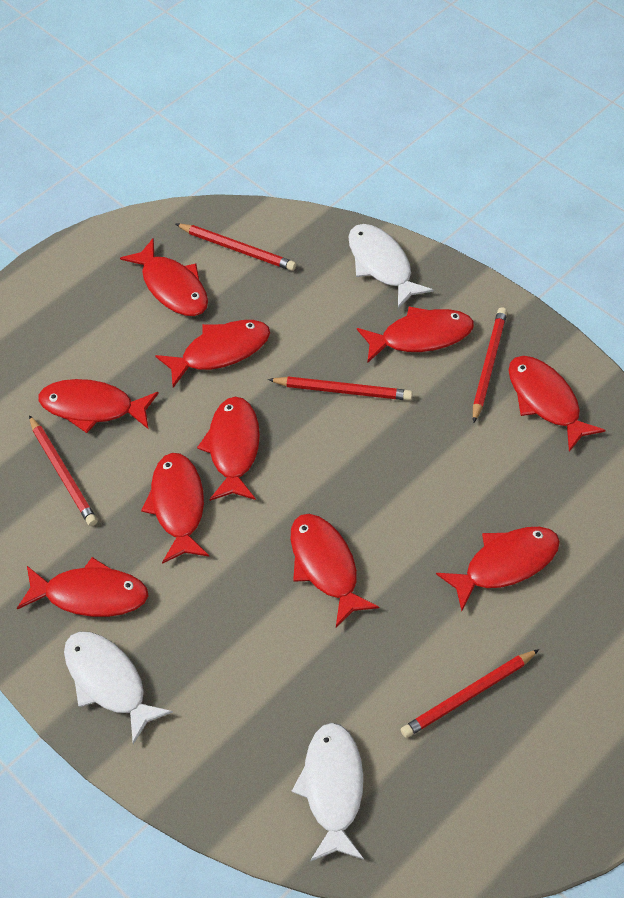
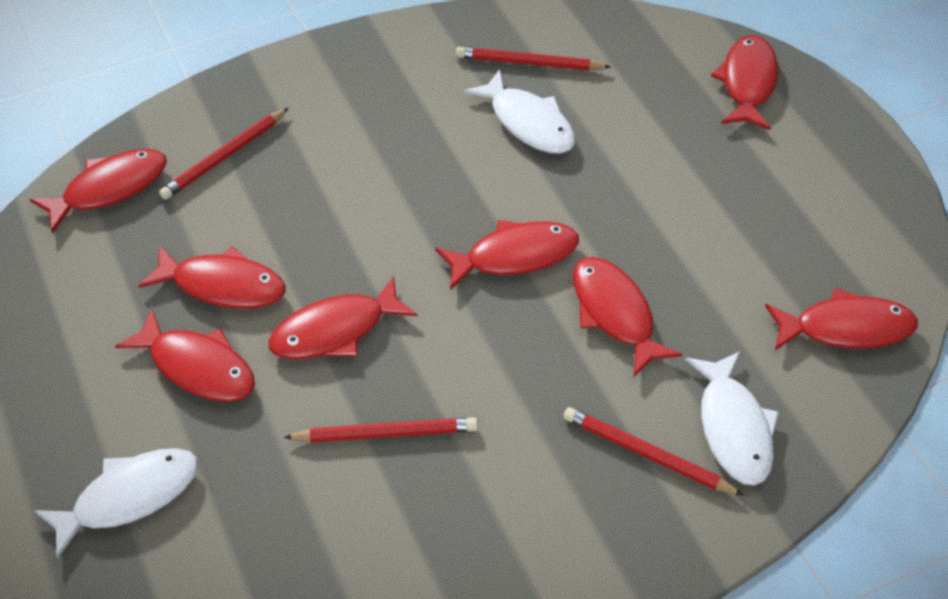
red fish: 10 -> 8
red pencil: 5 -> 4

